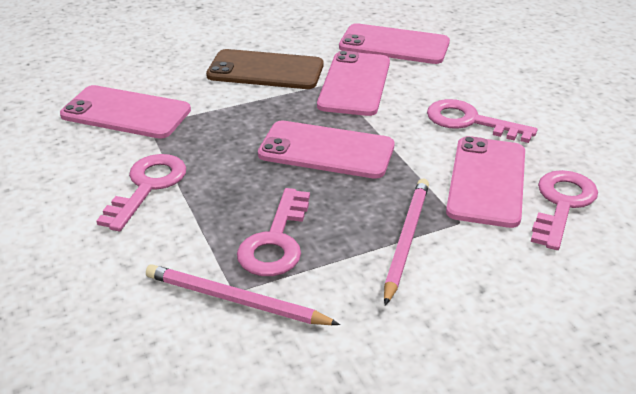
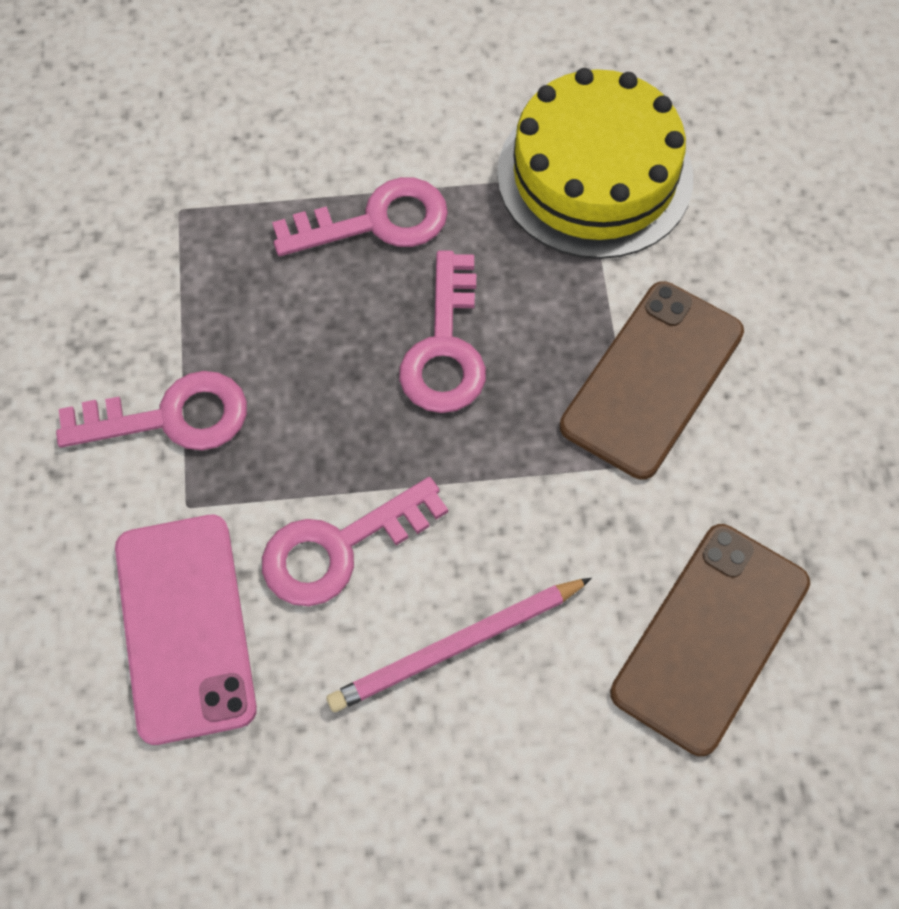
brown phone: 1 -> 2
pink pencil: 2 -> 1
pink phone: 5 -> 1
yellow cake: 0 -> 1

